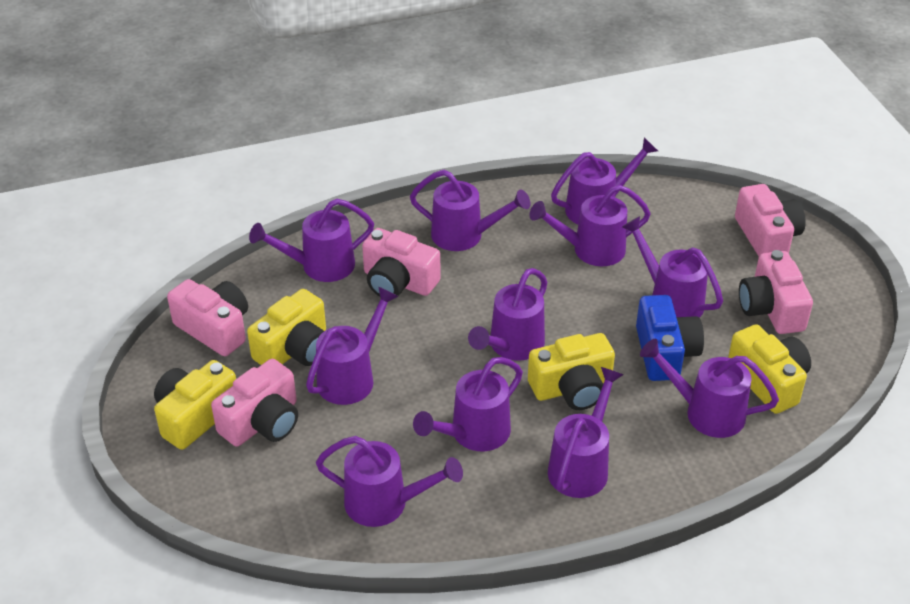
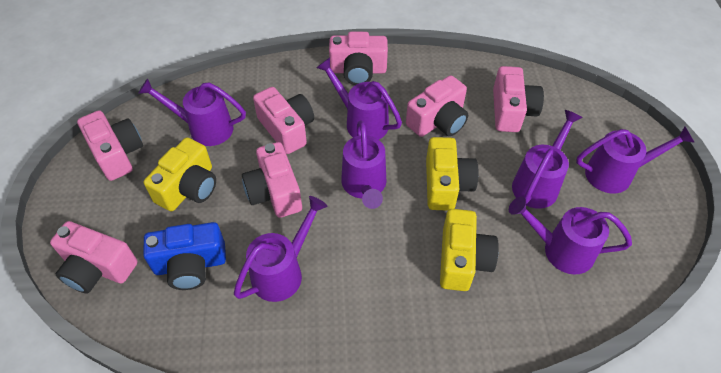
pink camera: 5 -> 7
purple watering can: 11 -> 7
yellow camera: 4 -> 3

